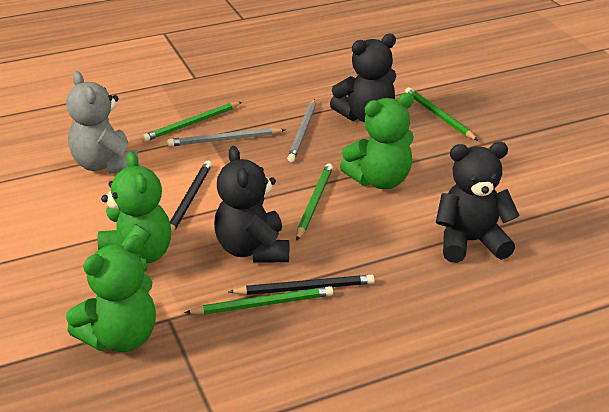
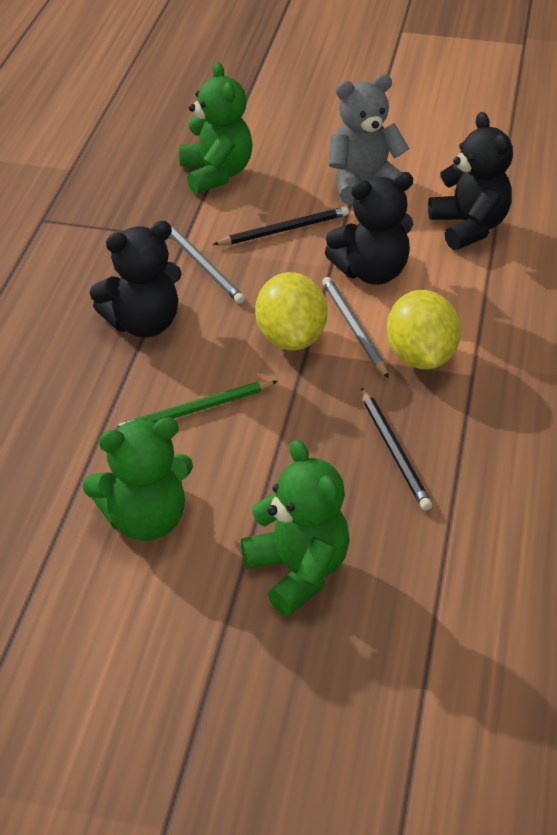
green pencil: 4 -> 1
yellow lemon: 0 -> 2

